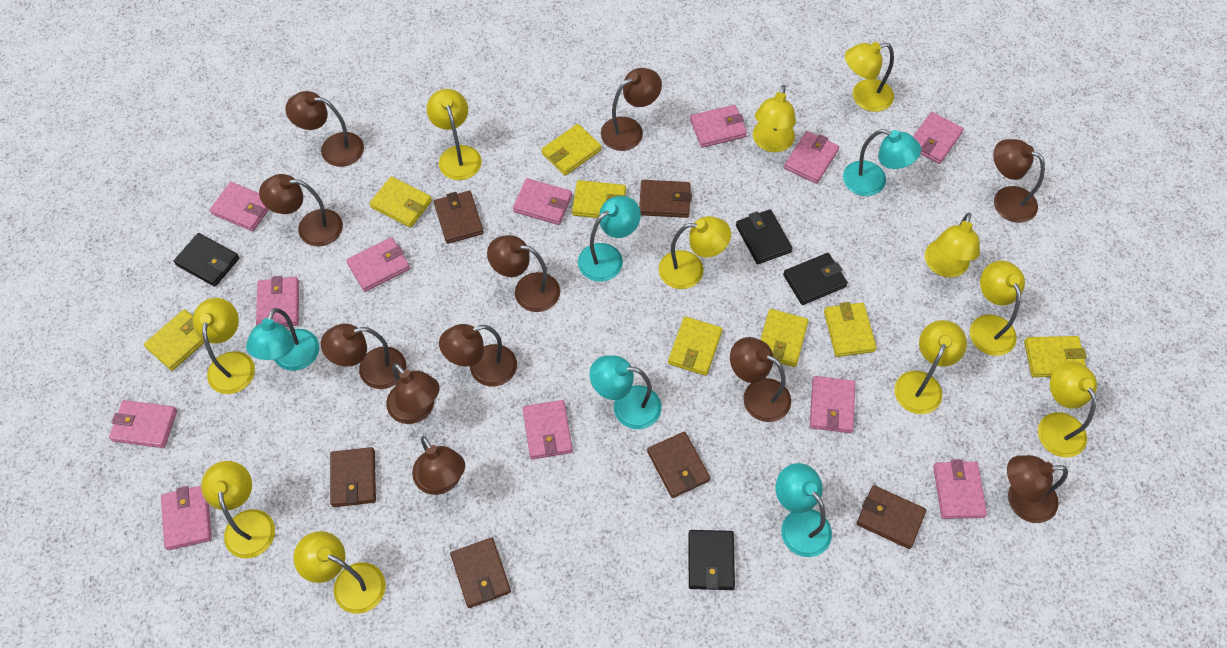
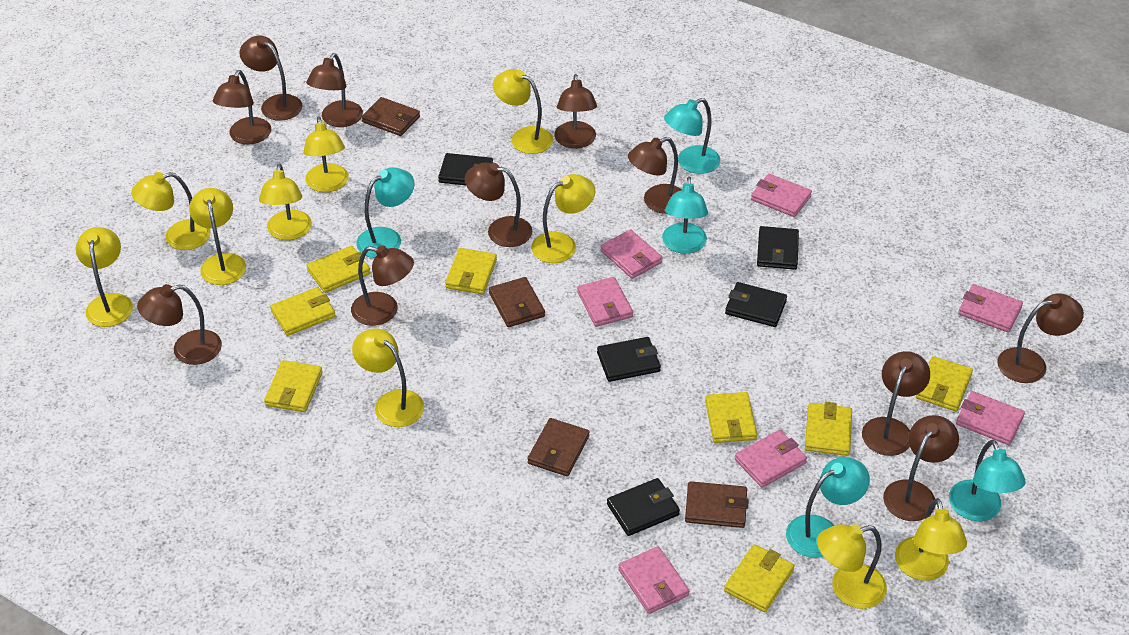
black wallet: 4 -> 5
brown wallet: 6 -> 4
pink wallet: 12 -> 7
yellow lamp: 11 -> 10

